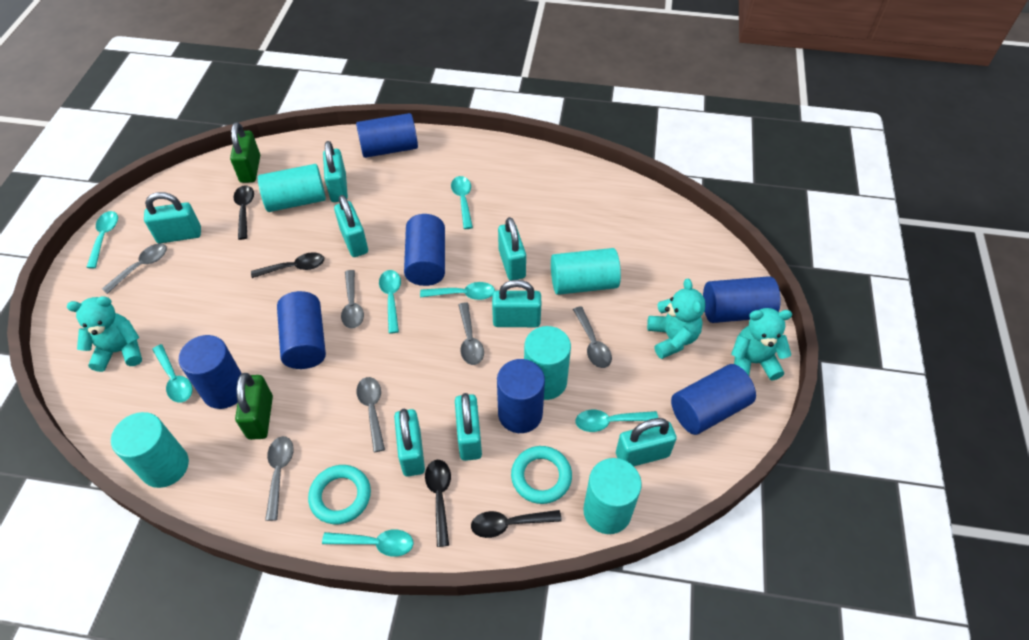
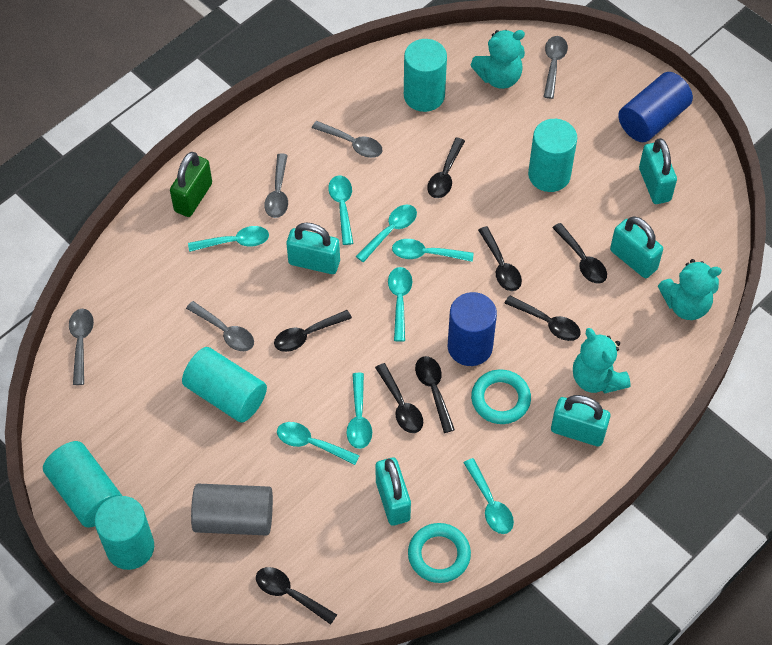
black spoon: 4 -> 8
blue cylinder: 7 -> 2
green padlock: 2 -> 1
grey cylinder: 0 -> 1
grey spoon: 6 -> 5
turquoise padlock: 8 -> 5
turquoise spoon: 7 -> 8

